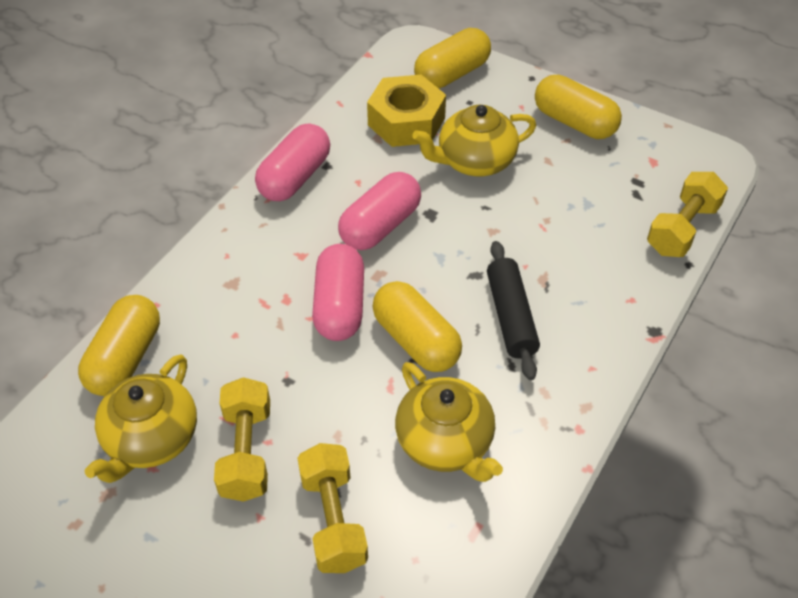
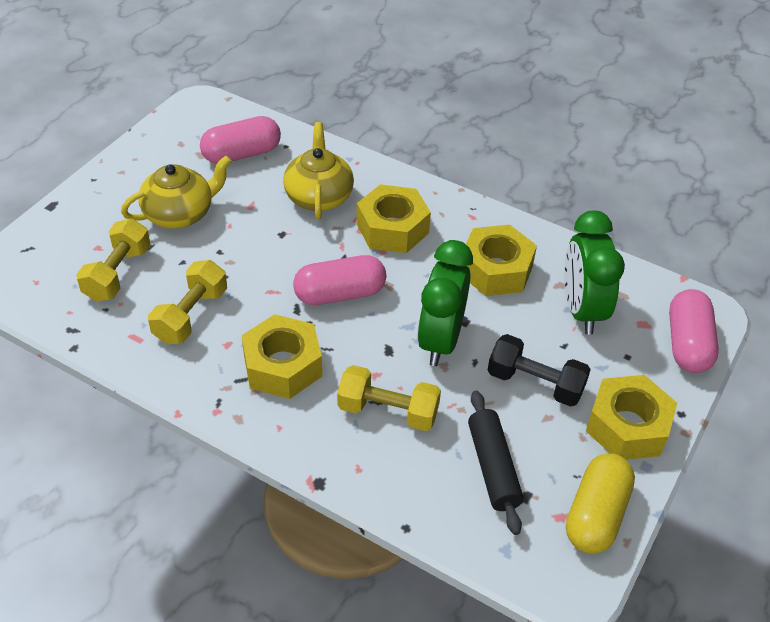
black dumbbell: 0 -> 1
green clock: 0 -> 2
yellow capsule: 4 -> 1
yellow nut: 1 -> 4
yellow teapot: 3 -> 2

